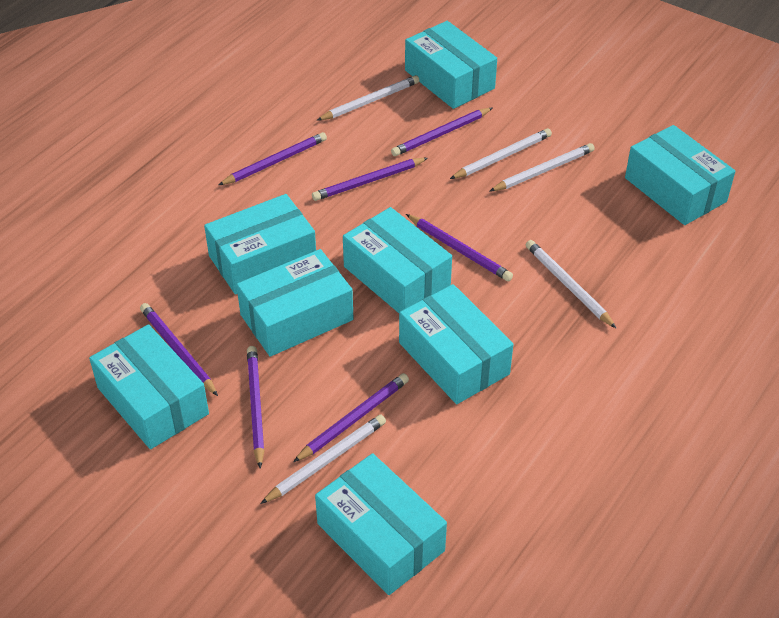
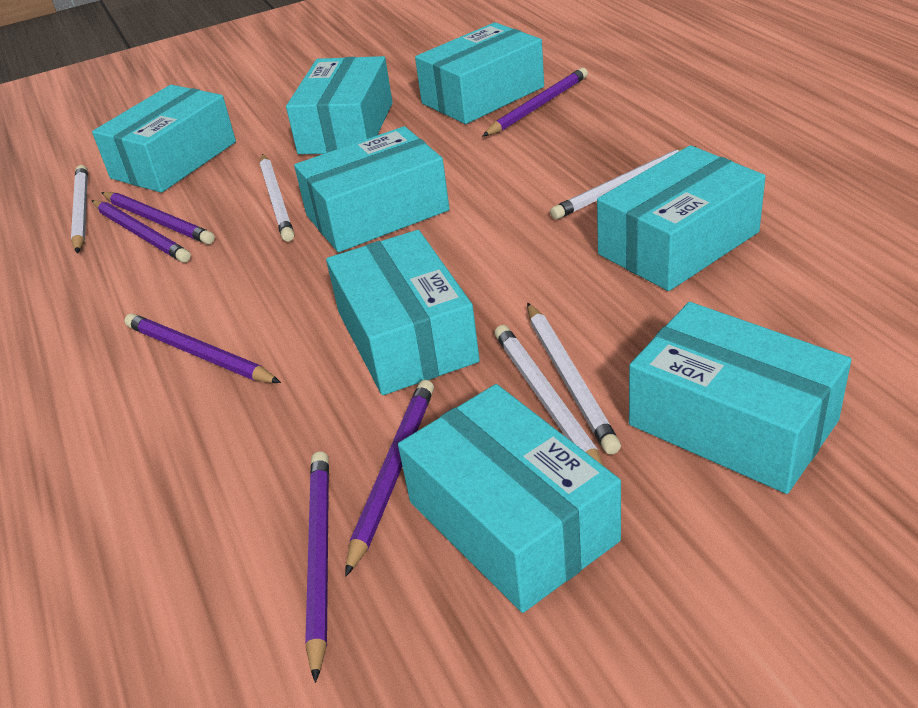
purple pencil: 7 -> 6

